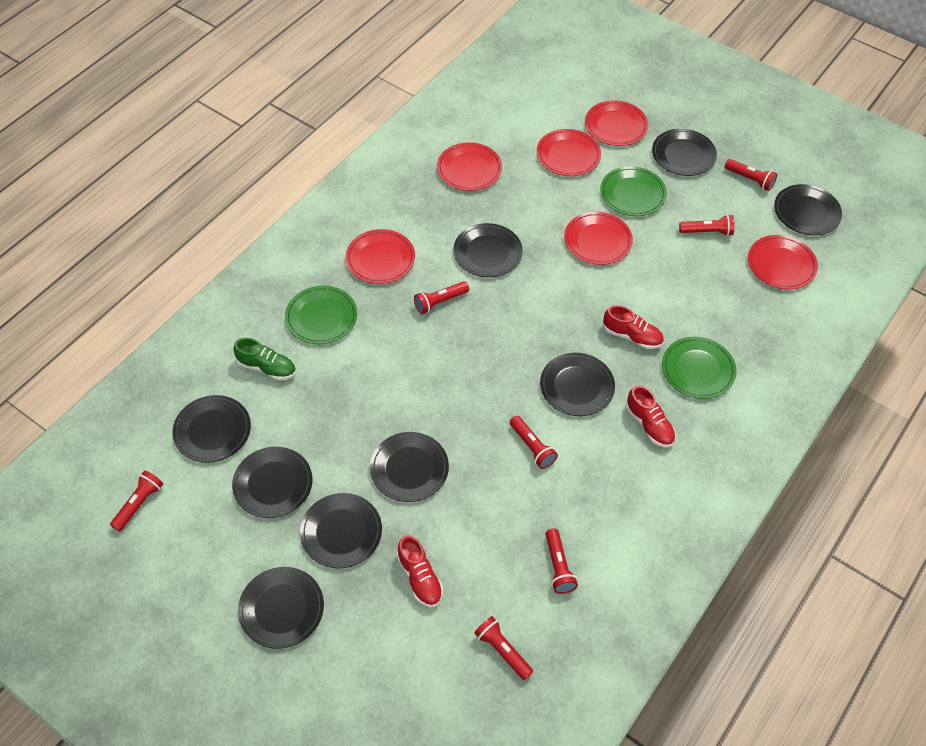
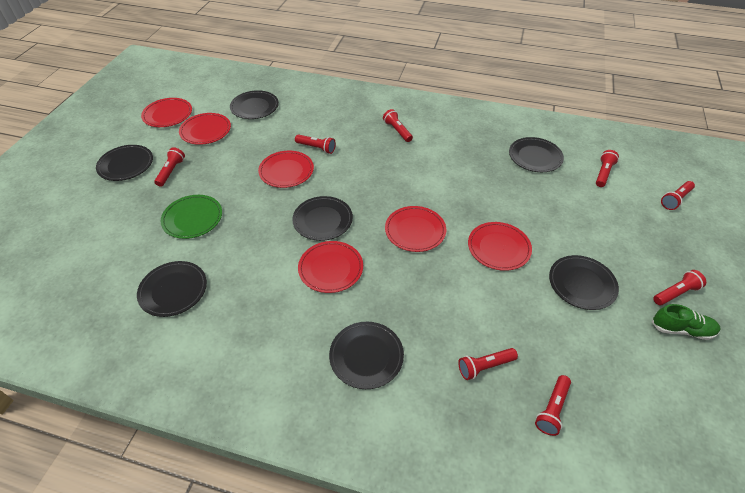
black plate: 9 -> 7
green plate: 3 -> 1
red flashlight: 7 -> 8
red shoe: 3 -> 0

